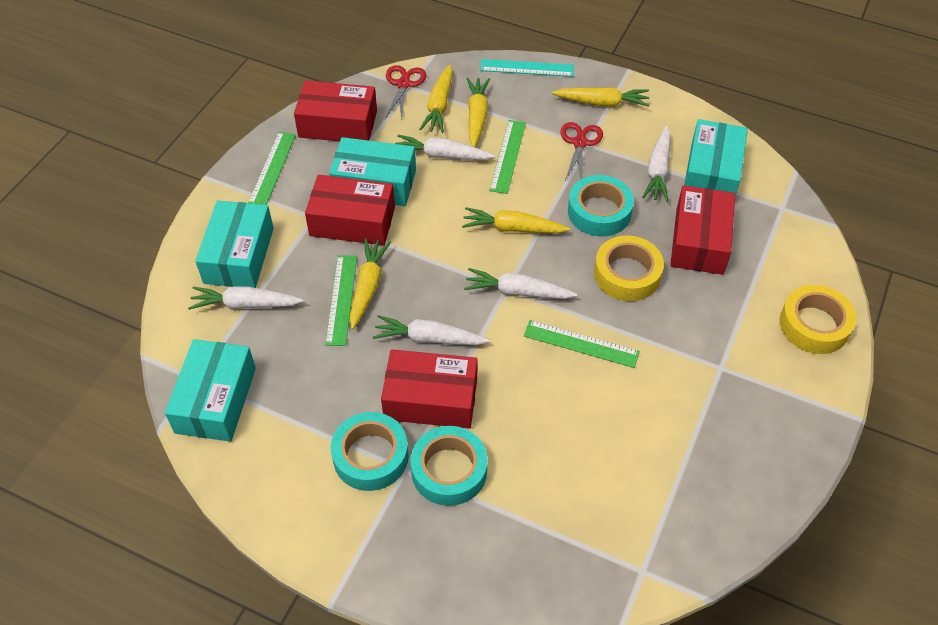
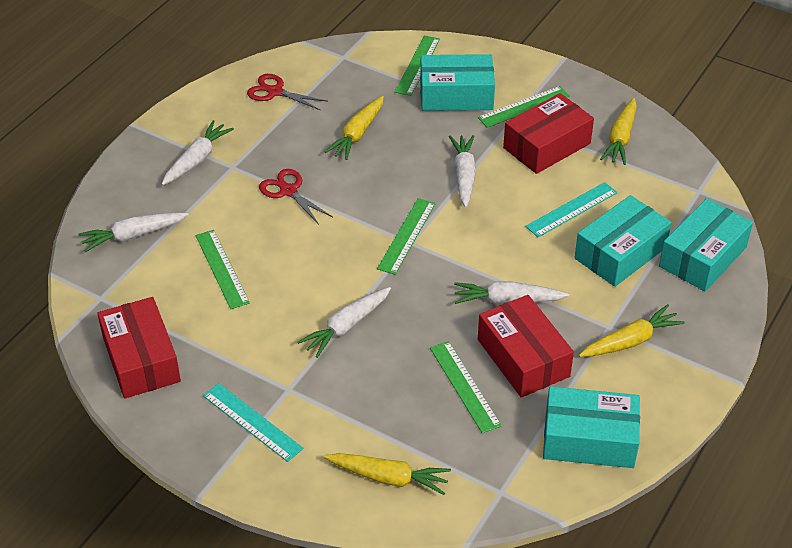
green ruler: 4 -> 5
red box: 4 -> 3
turquoise ruler: 1 -> 2
turquoise tape: 3 -> 0
yellow carrot: 5 -> 4
yellow tape: 2 -> 0

